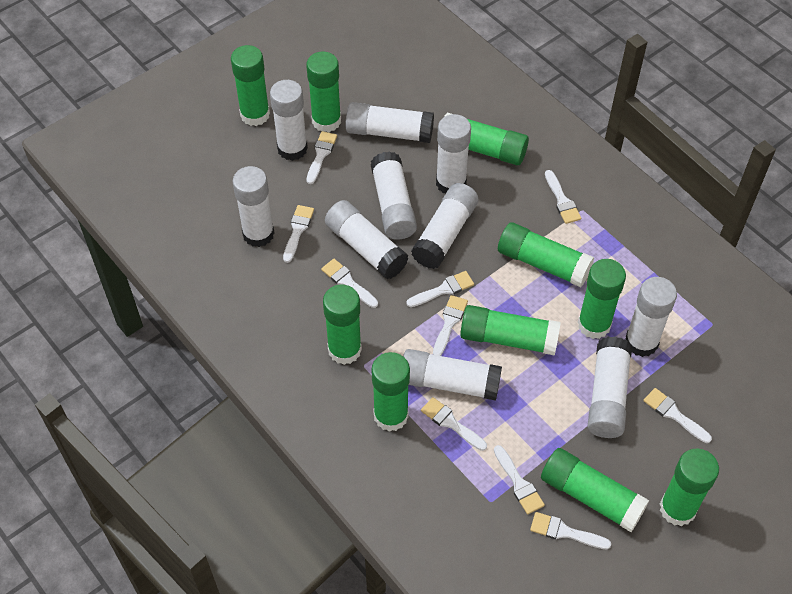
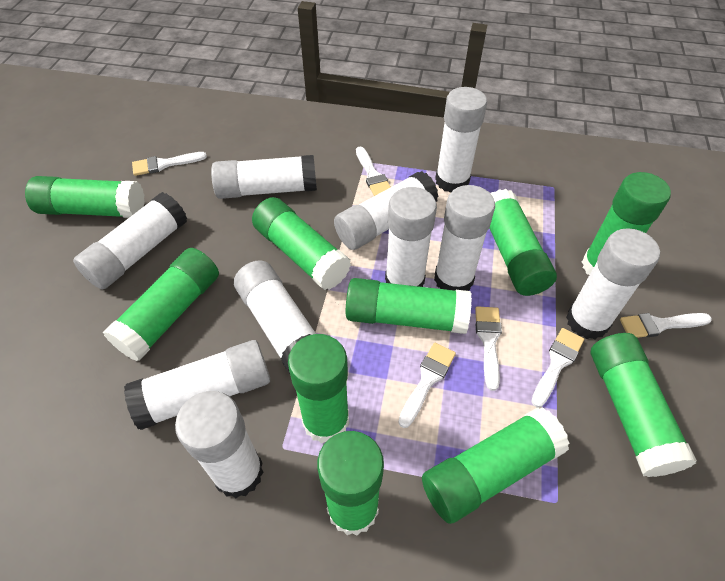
white brush: 10 -> 6

